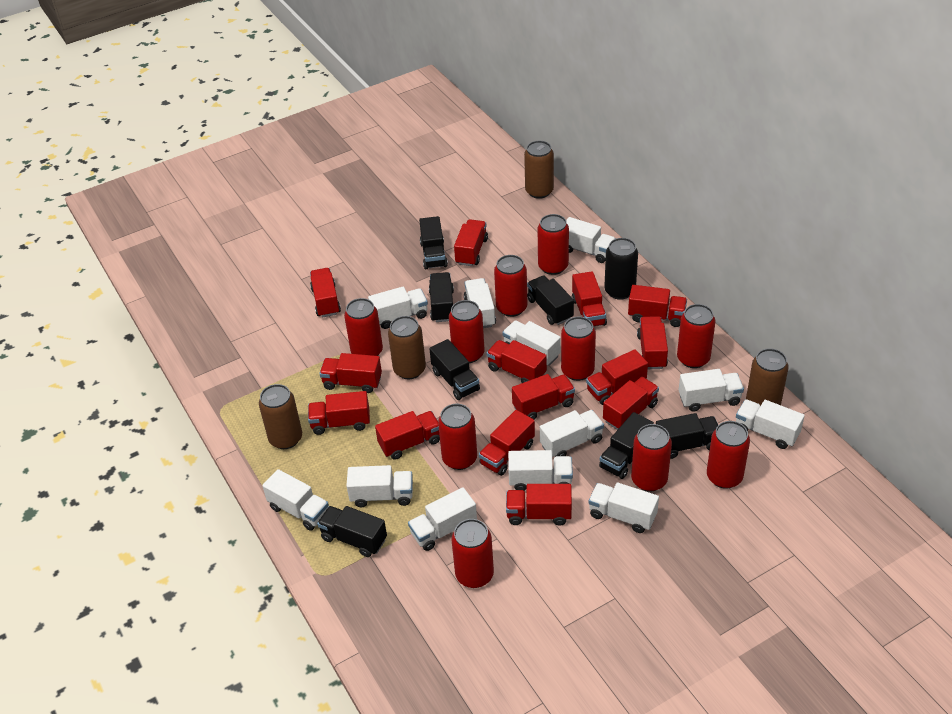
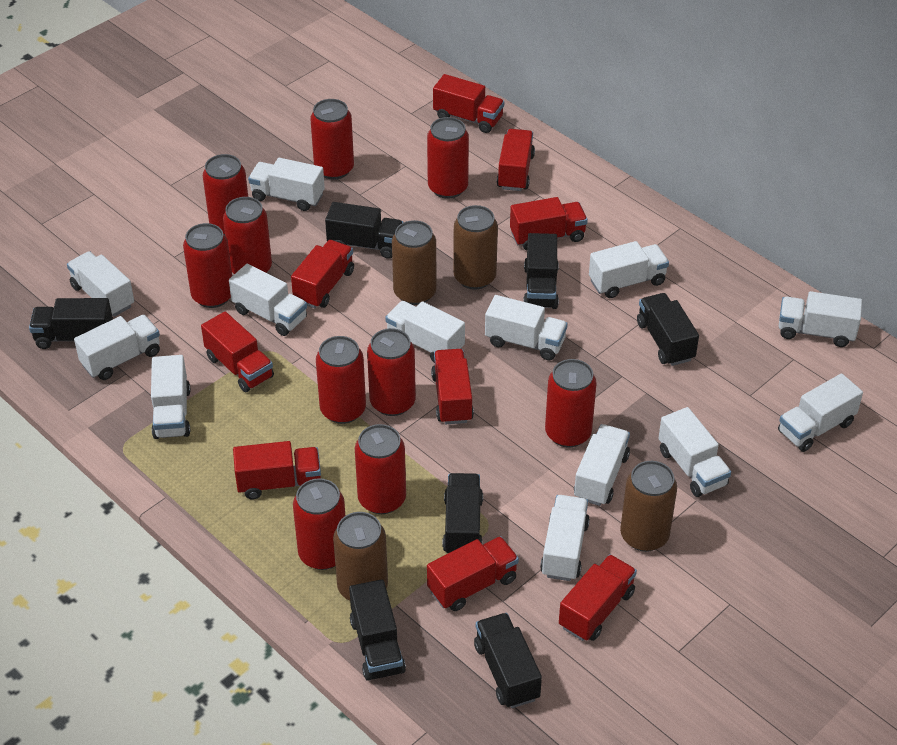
black can: 1 -> 0
red truck: 14 -> 9
white truck: 12 -> 13

